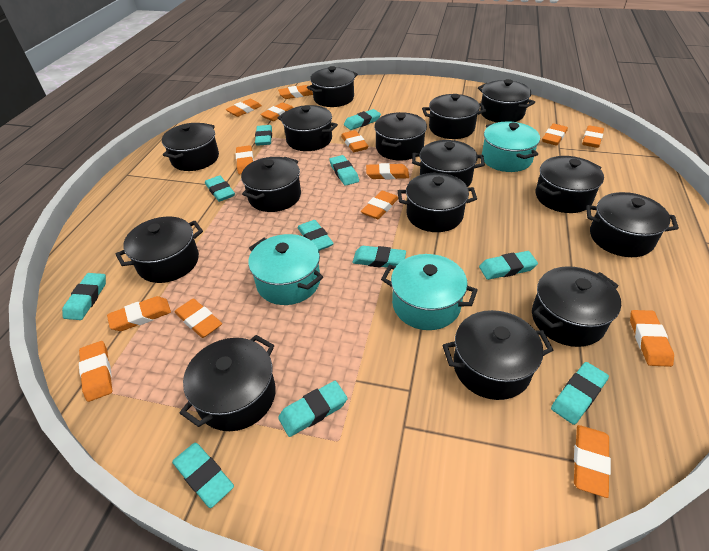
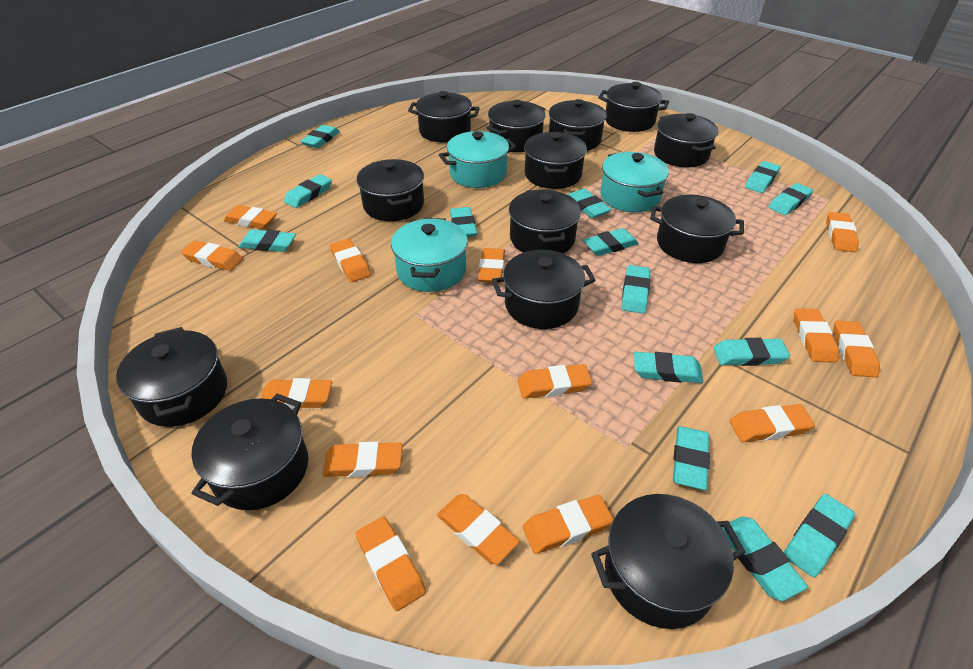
black pot: 15 -> 13
turquoise eraser: 11 -> 14

